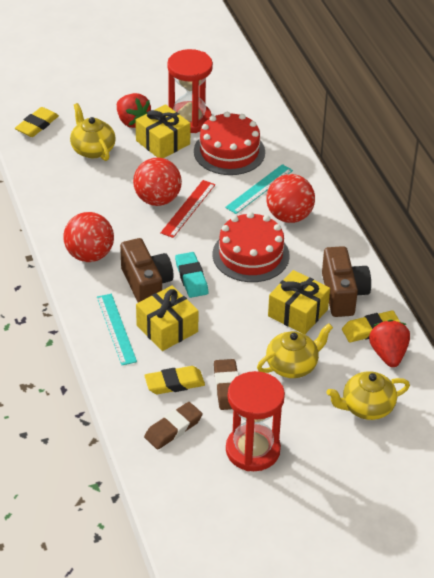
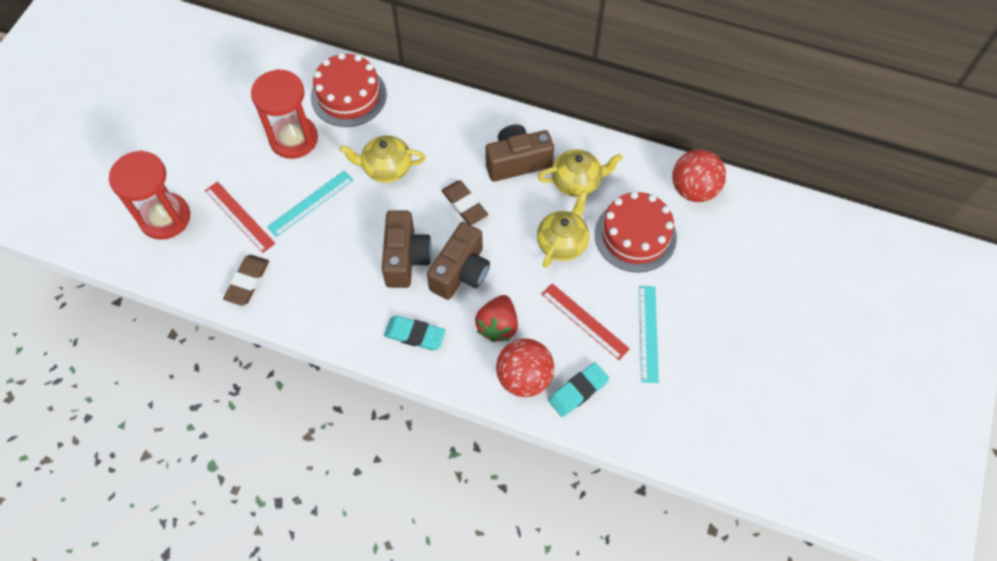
brown camera: 2 -> 3
red ball: 3 -> 2
red ruler: 1 -> 2
red strawberry: 2 -> 1
turquoise eraser: 1 -> 2
yellow eraser: 3 -> 0
yellow gift: 3 -> 0

